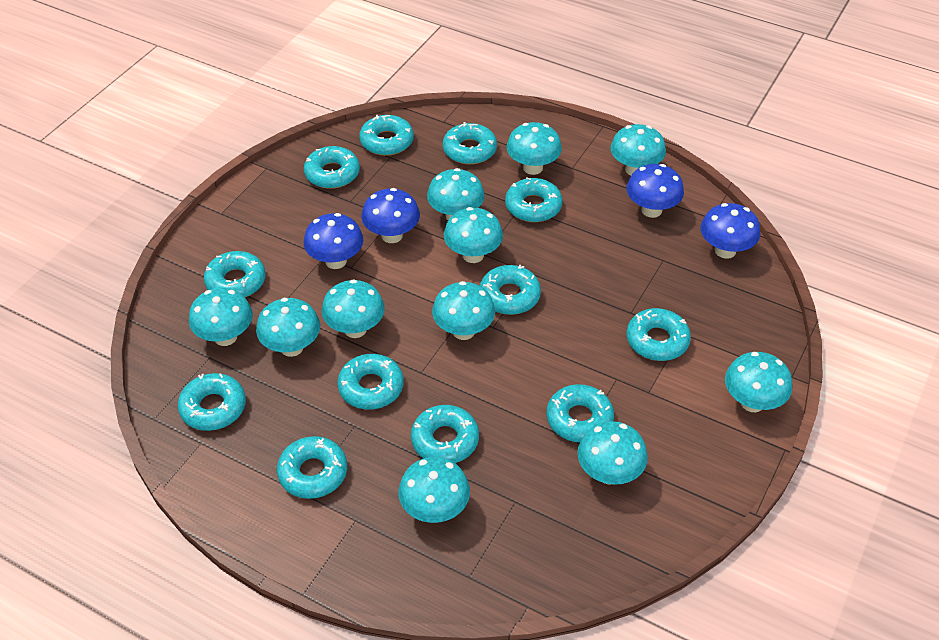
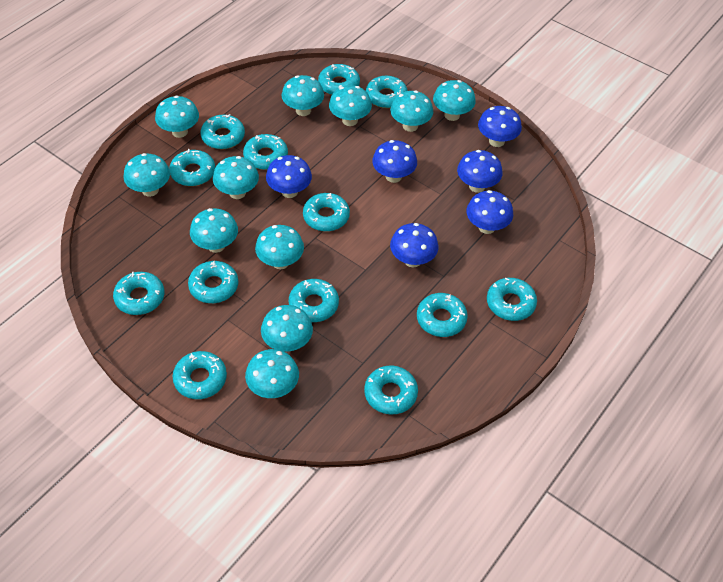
blue mushroom: 4 -> 6
turquoise donut: 12 -> 13

